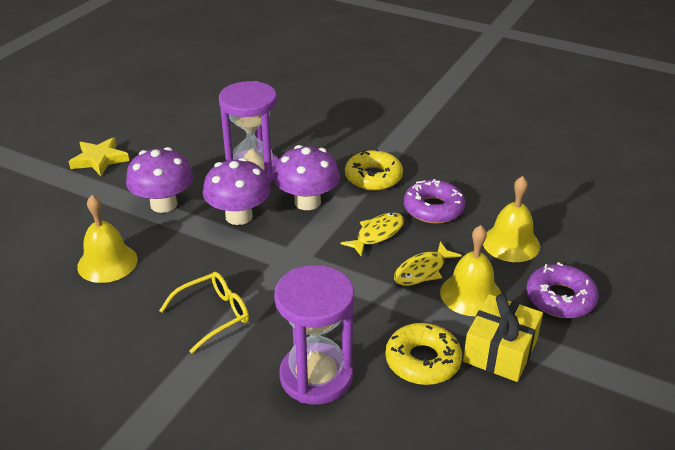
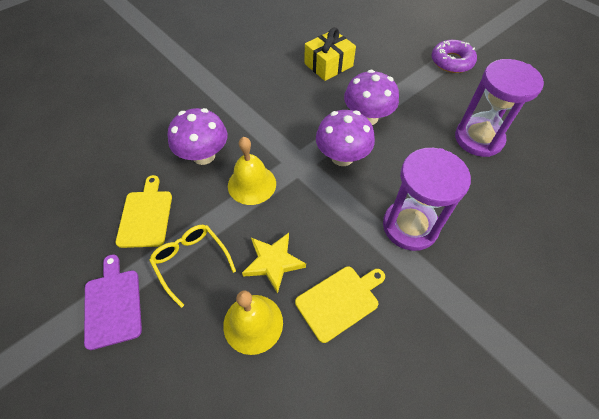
purple cutting board: 0 -> 1
purple donut: 2 -> 1
yellow bell: 3 -> 2
yellow cutting board: 0 -> 2
yellow donut: 2 -> 0
yellow fish: 2 -> 0

